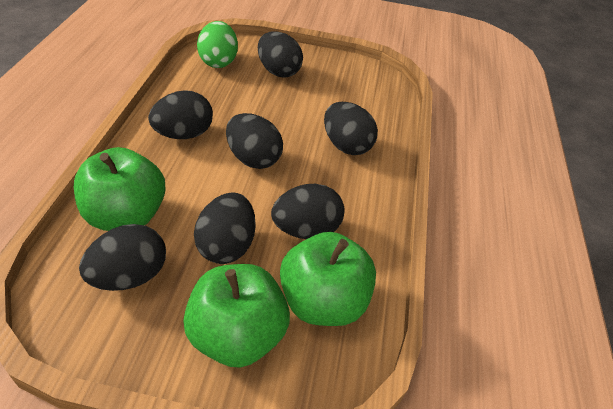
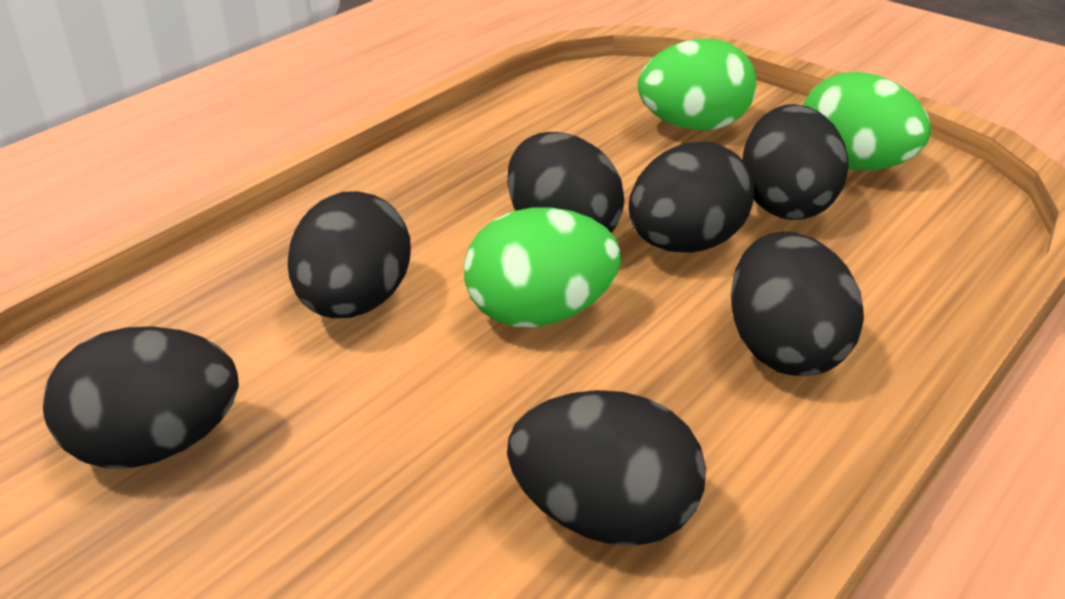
green apple: 3 -> 0
green egg: 1 -> 3

